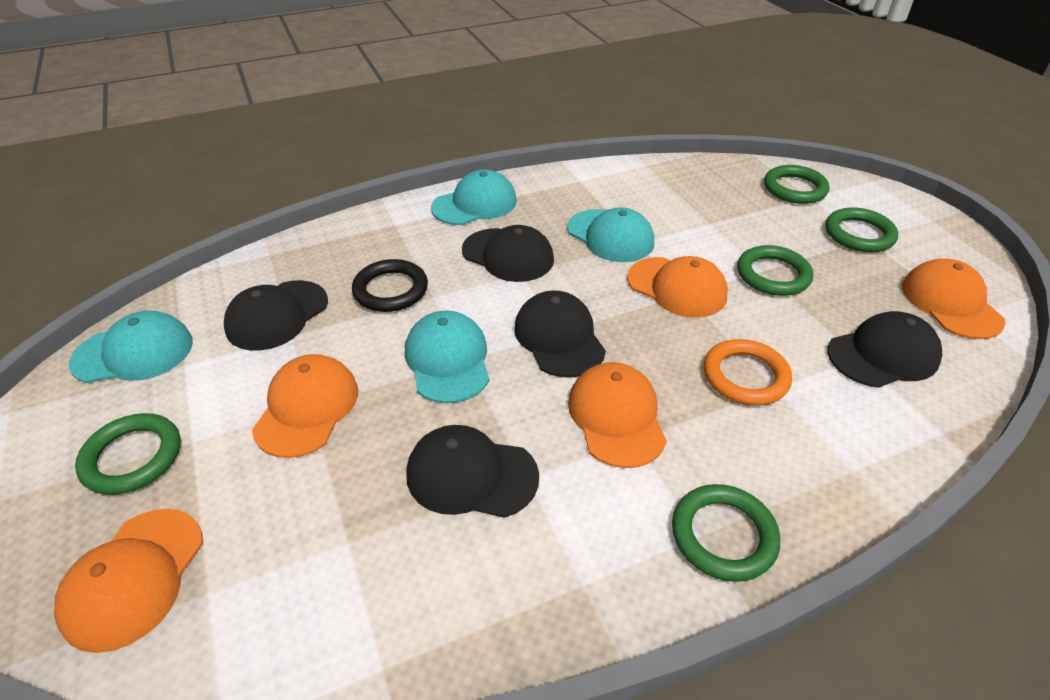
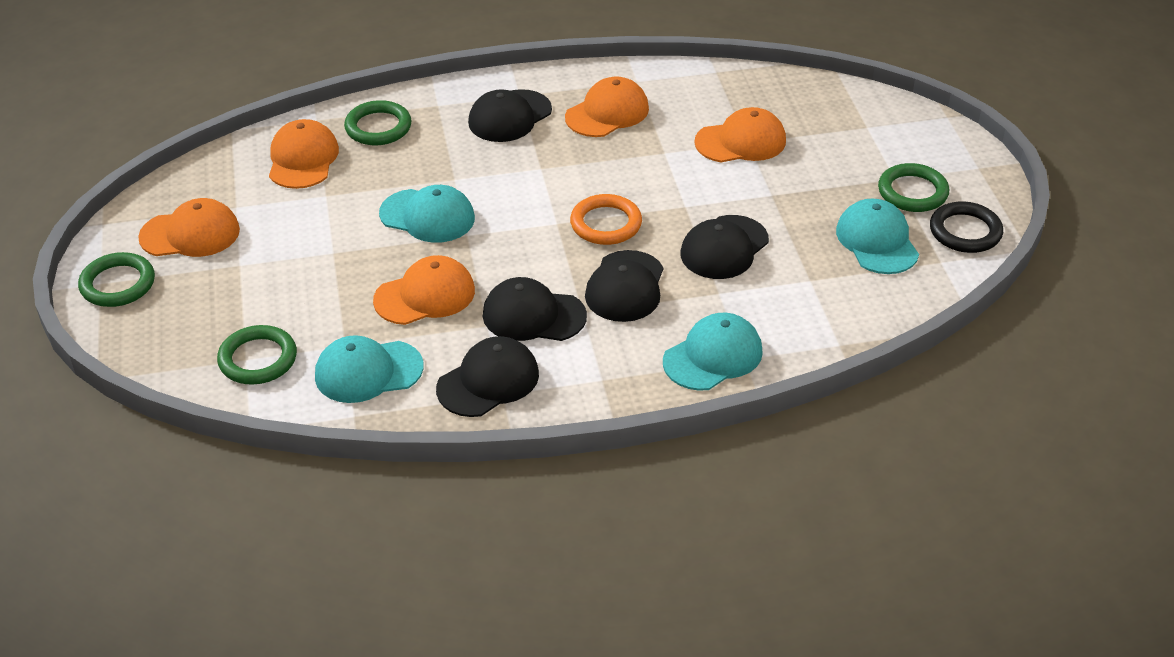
green ring: 5 -> 4

